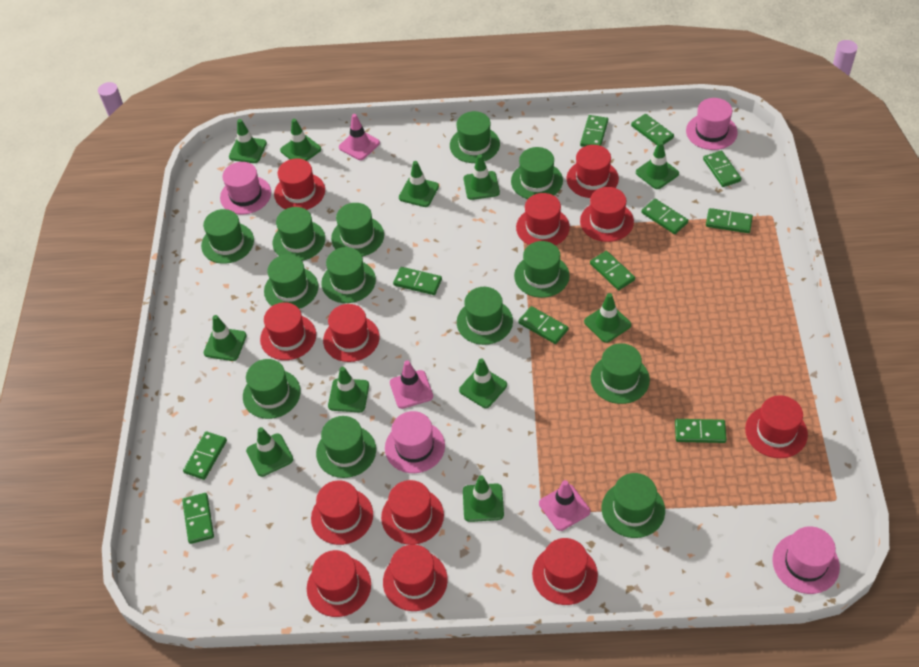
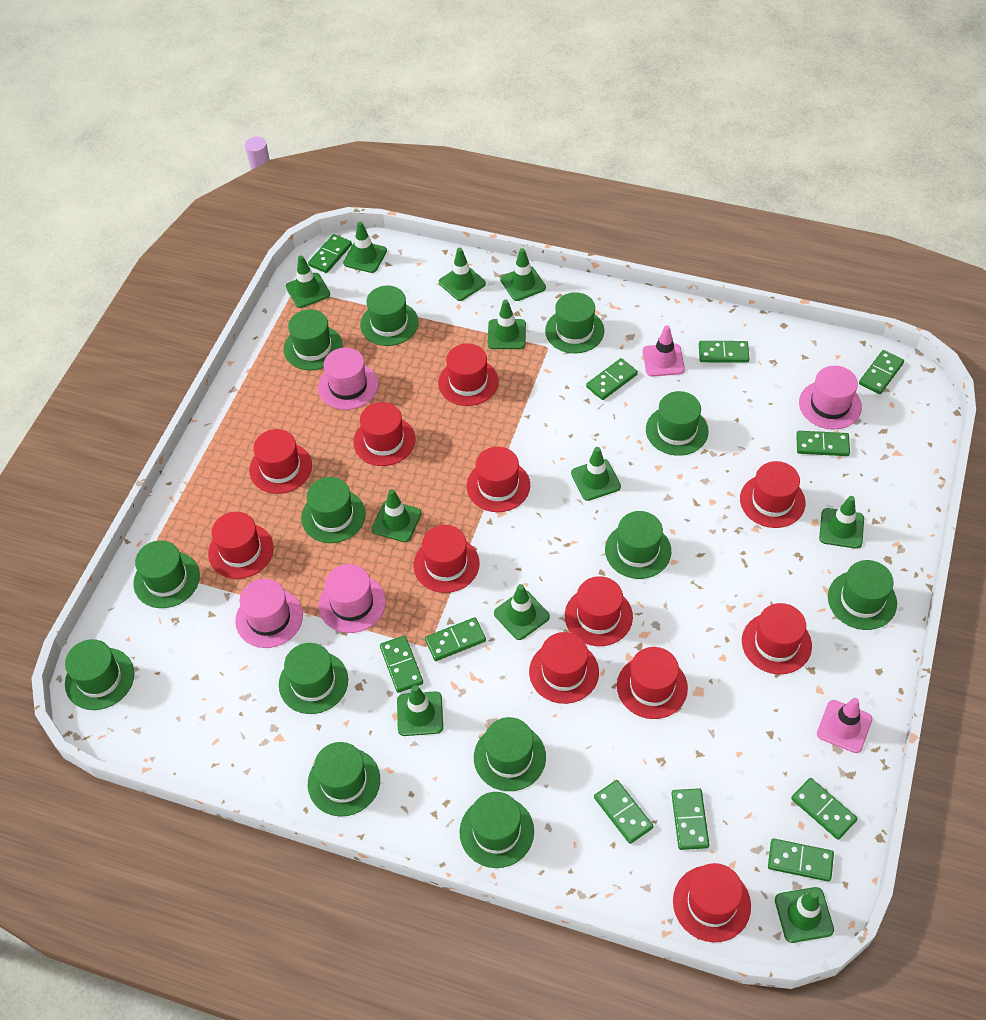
pink traffic cone: 3 -> 2

